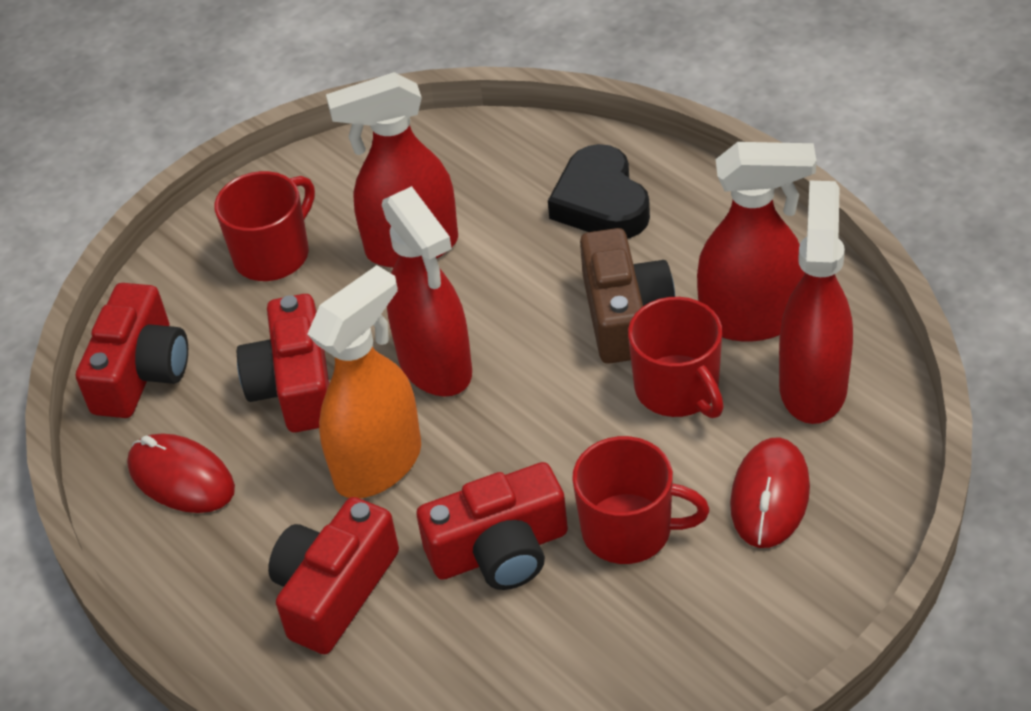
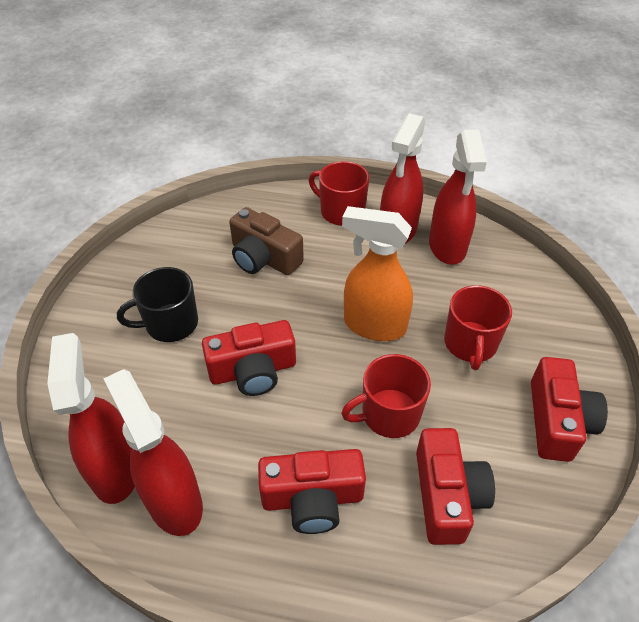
black heart: 1 -> 0
black mug: 0 -> 1
red mouse: 2 -> 0

